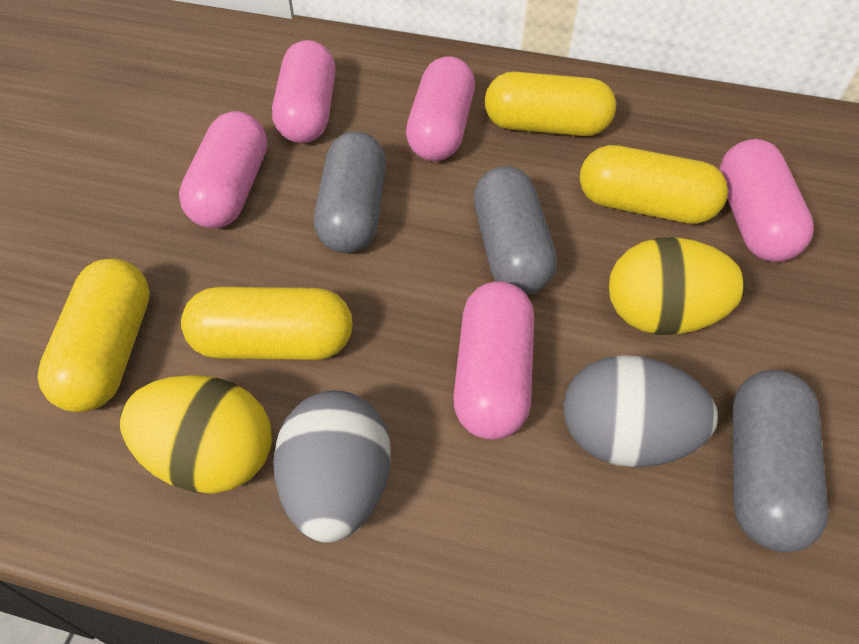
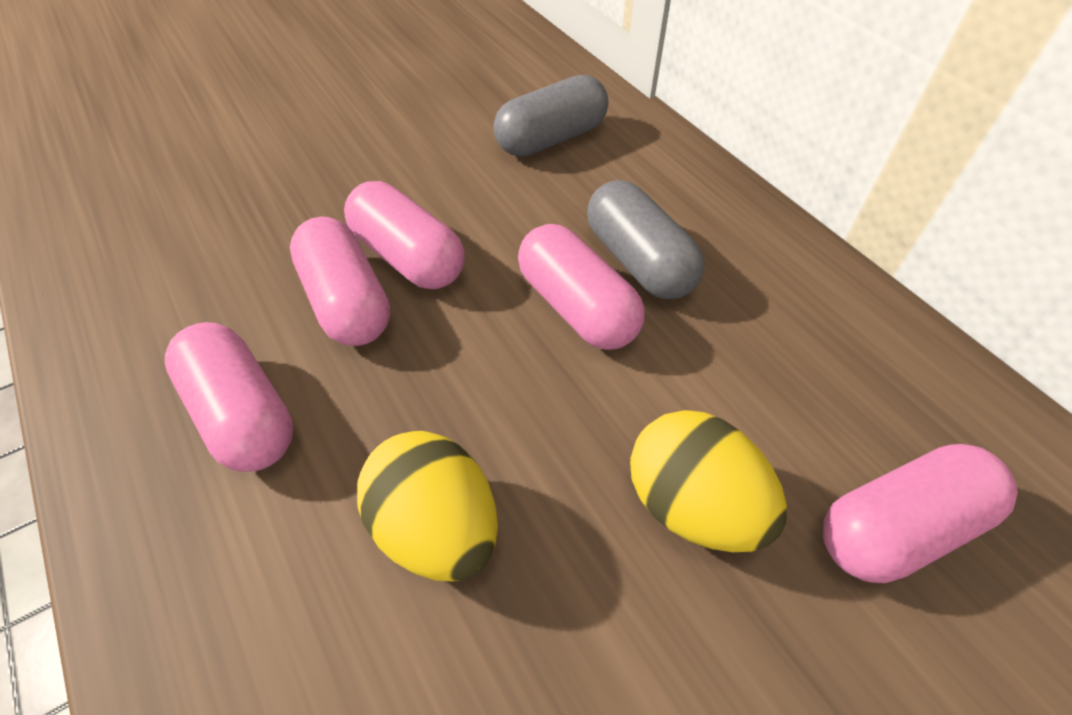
grey capsule: 3 -> 2
grey egg: 2 -> 0
yellow capsule: 4 -> 0

